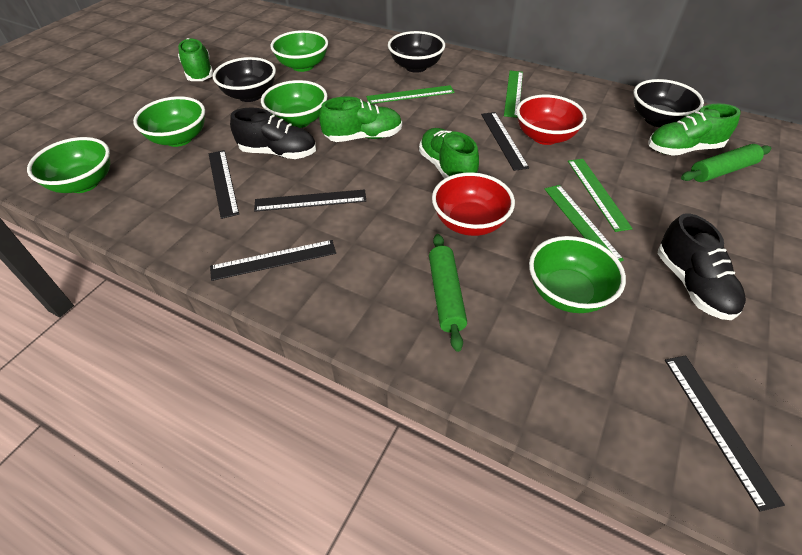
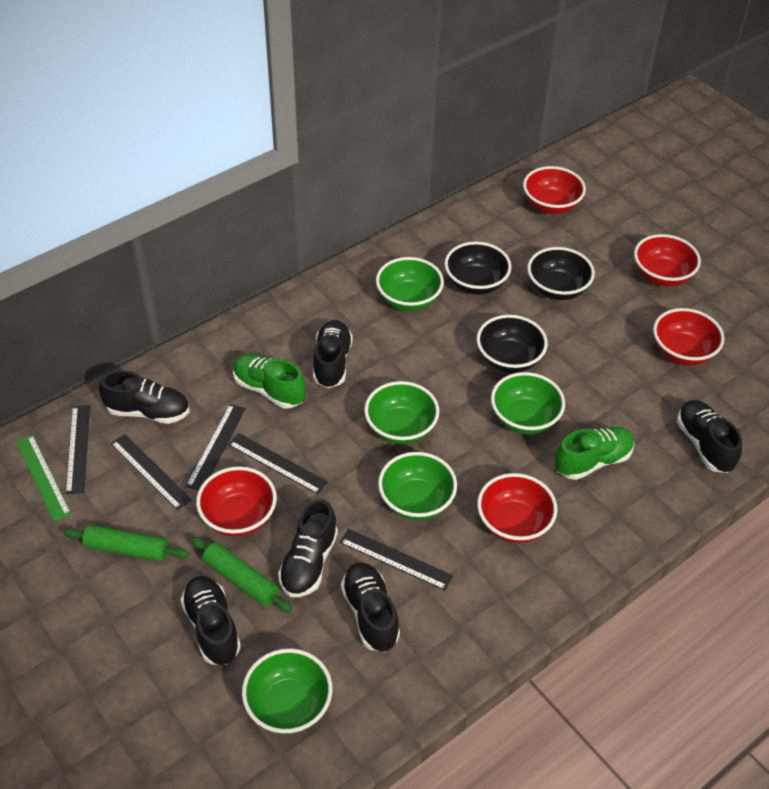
black shoe: 2 -> 6
green ruler: 4 -> 1
green shoe: 4 -> 2
red bowl: 2 -> 5

